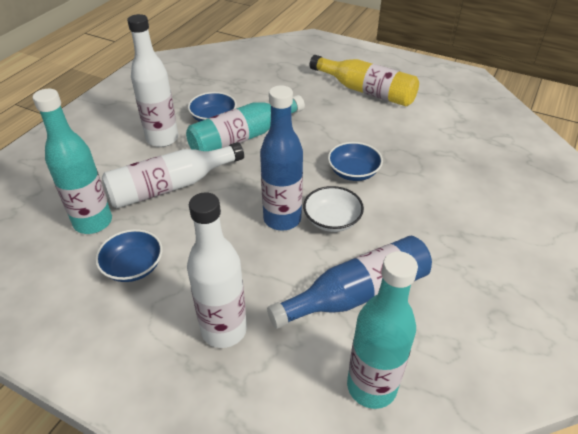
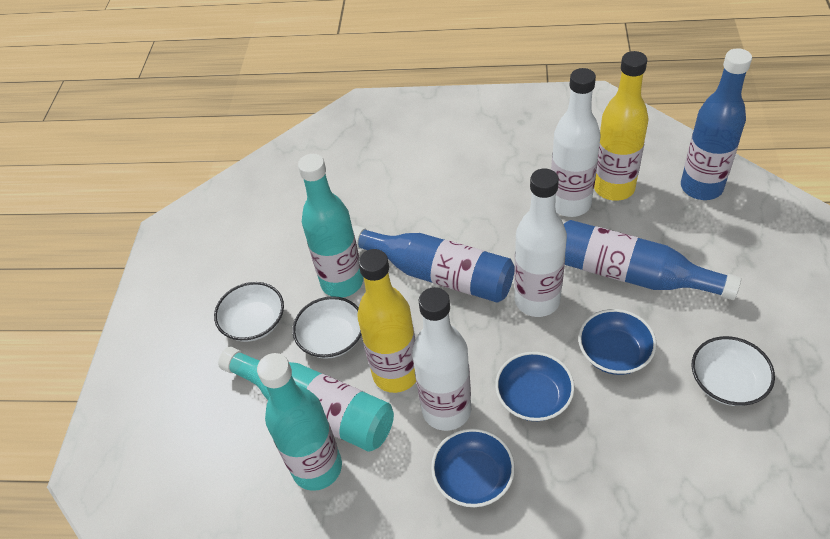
blue bottle: 2 -> 3
white bowl: 1 -> 3
yellow bottle: 1 -> 2

